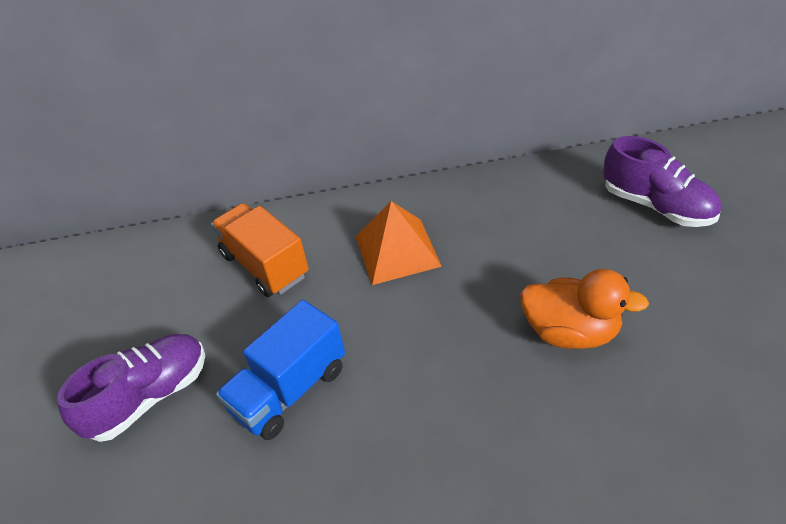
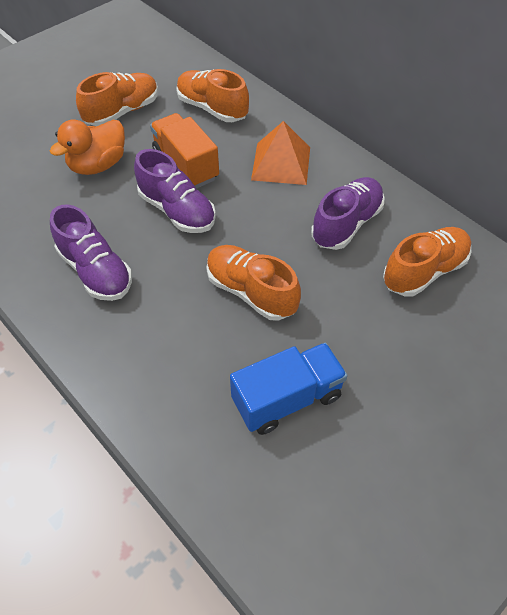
orange shoe: 0 -> 4
purple shoe: 2 -> 3

